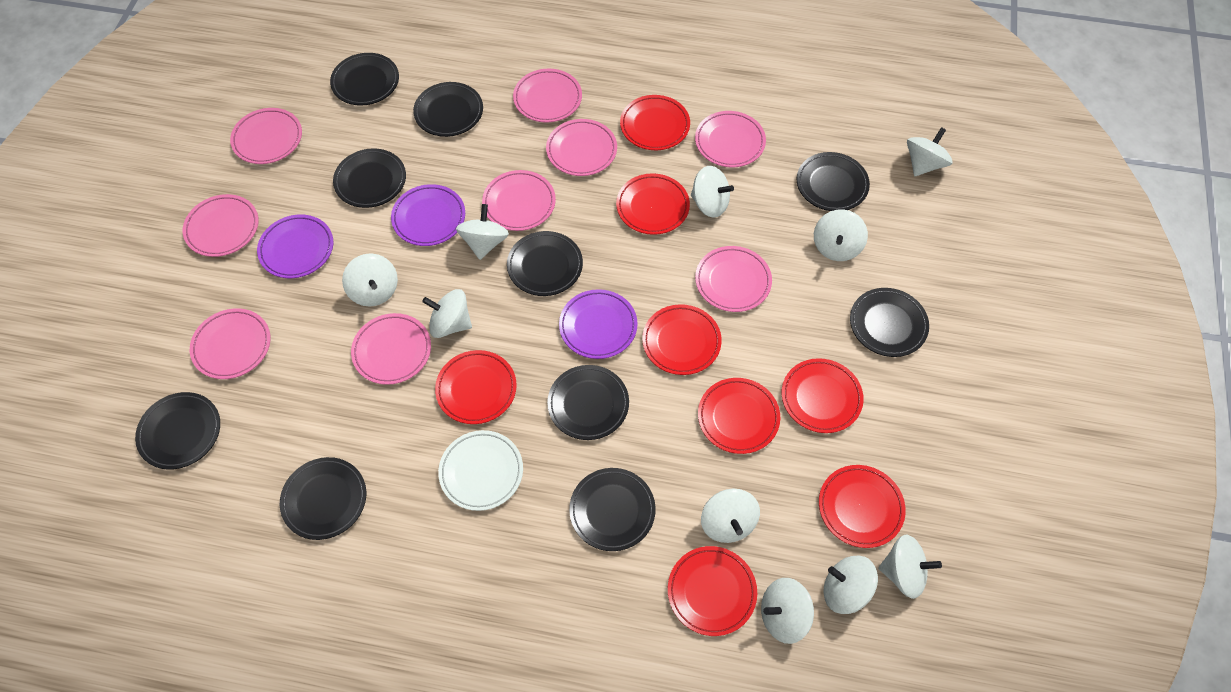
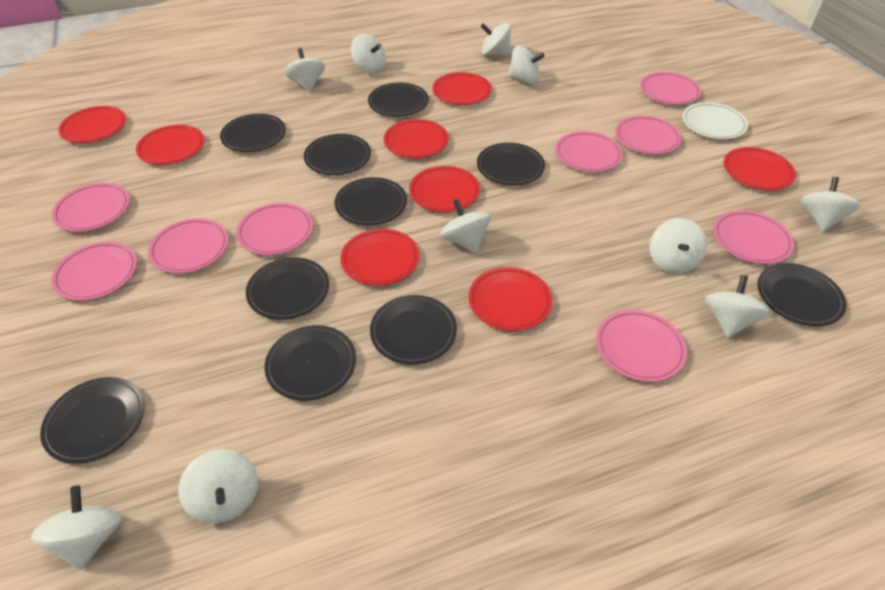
purple plate: 3 -> 0

